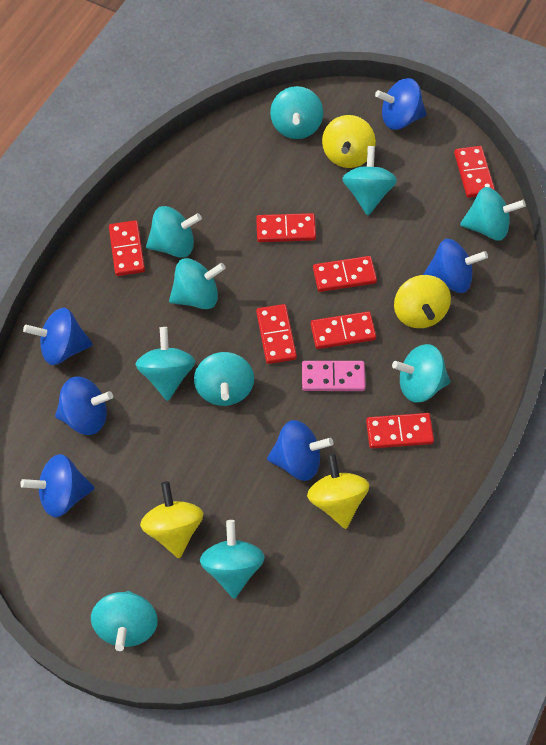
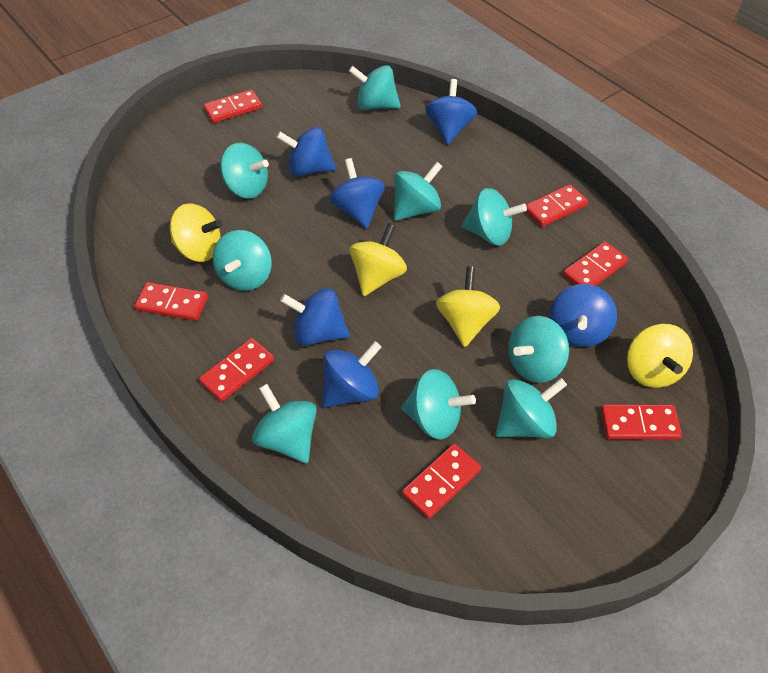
pink domino: 1 -> 0
turquoise spinning top: 10 -> 9

